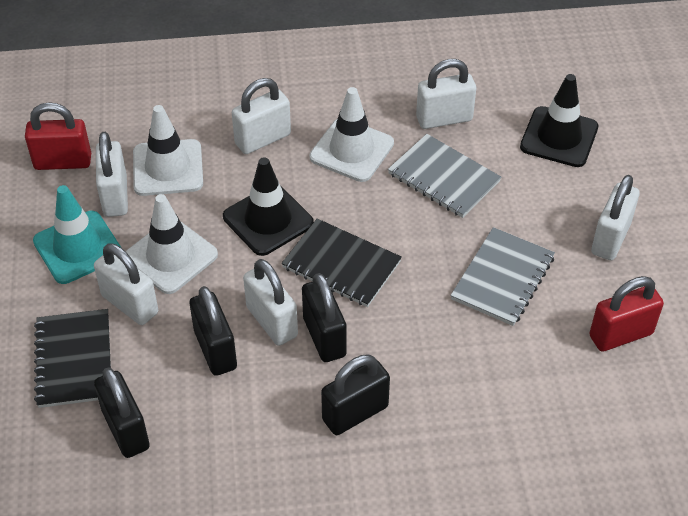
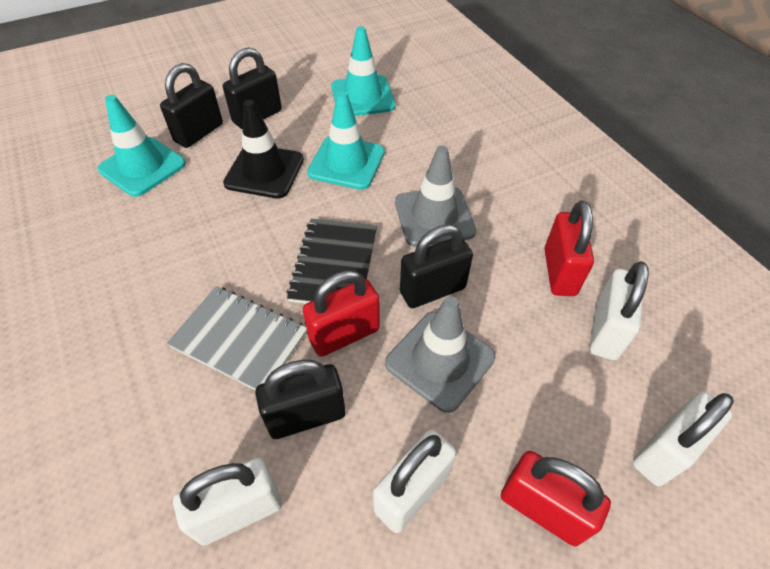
black notebook: 2 -> 1
black traffic cone: 2 -> 1
grey notebook: 2 -> 1
grey traffic cone: 0 -> 2
red padlock: 2 -> 3
turquoise traffic cone: 1 -> 3
white padlock: 6 -> 4
white traffic cone: 3 -> 0

